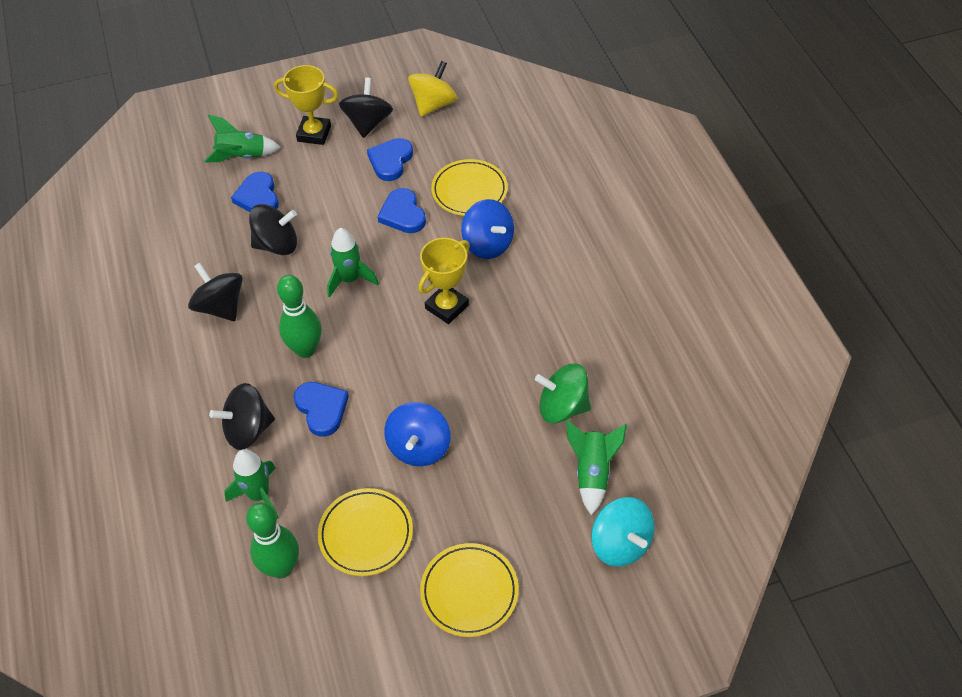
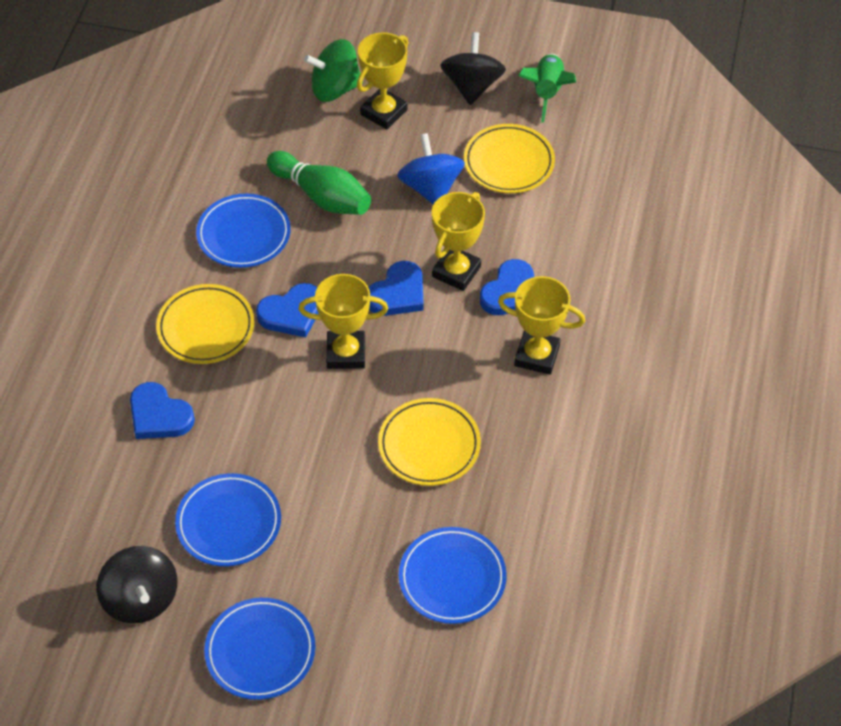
black spinning top: 4 -> 2
blue plate: 0 -> 4
blue spinning top: 2 -> 1
green bowling pin: 2 -> 1
green rocket: 4 -> 1
turquoise spinning top: 1 -> 0
yellow spinning top: 1 -> 0
yellow trophy: 2 -> 4

